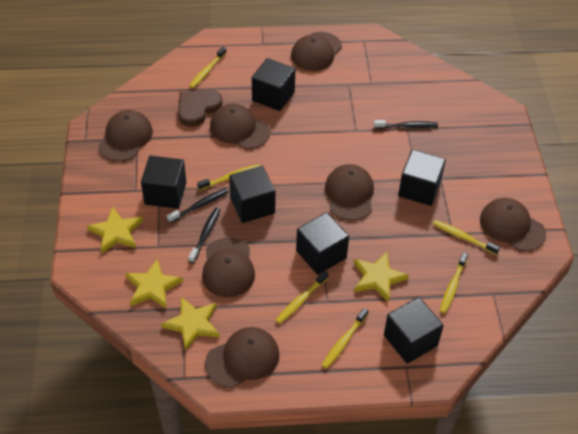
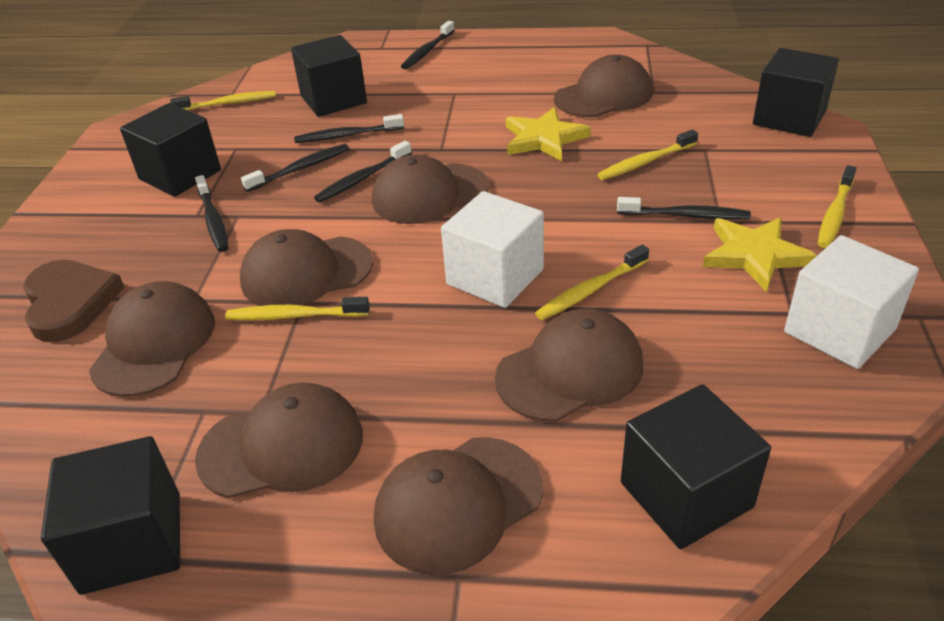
black cube: 6 -> 5
black toothbrush: 3 -> 6
white cube: 0 -> 2
yellow star: 4 -> 2
yellow toothbrush: 6 -> 5

